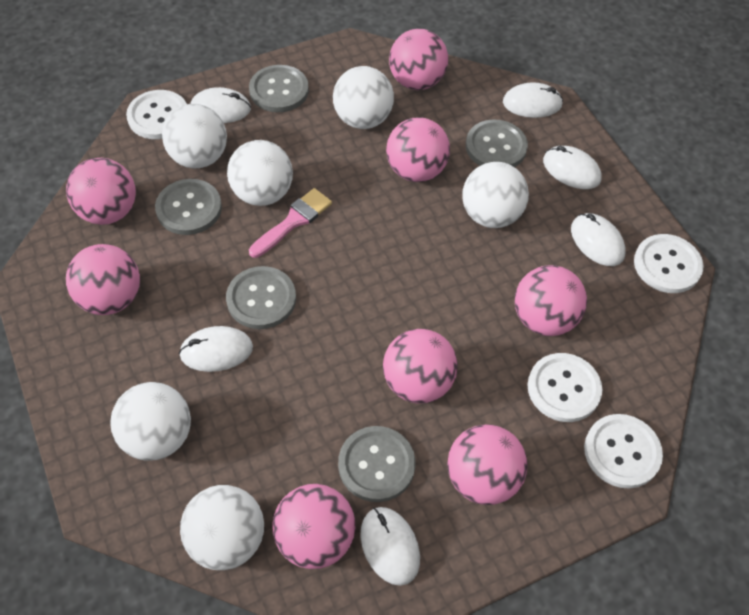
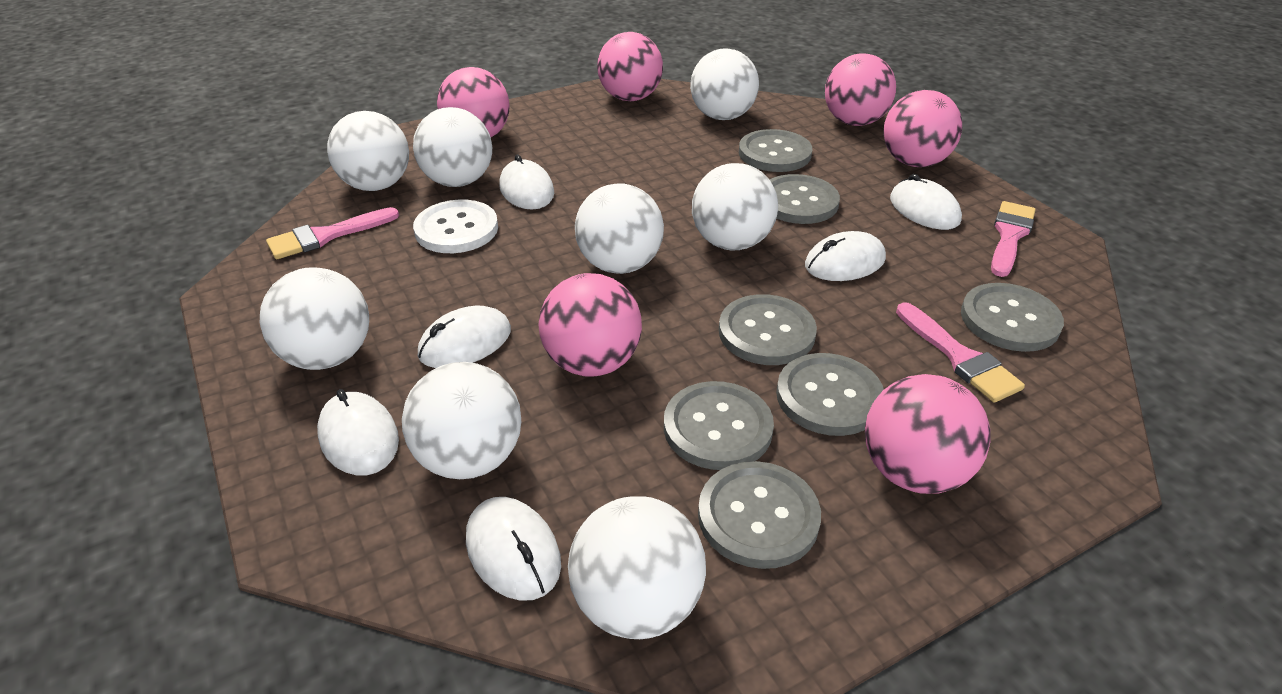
grey button: 5 -> 7
pink ball: 8 -> 6
pink brush: 1 -> 3
white ball: 6 -> 8
white button: 4 -> 1

